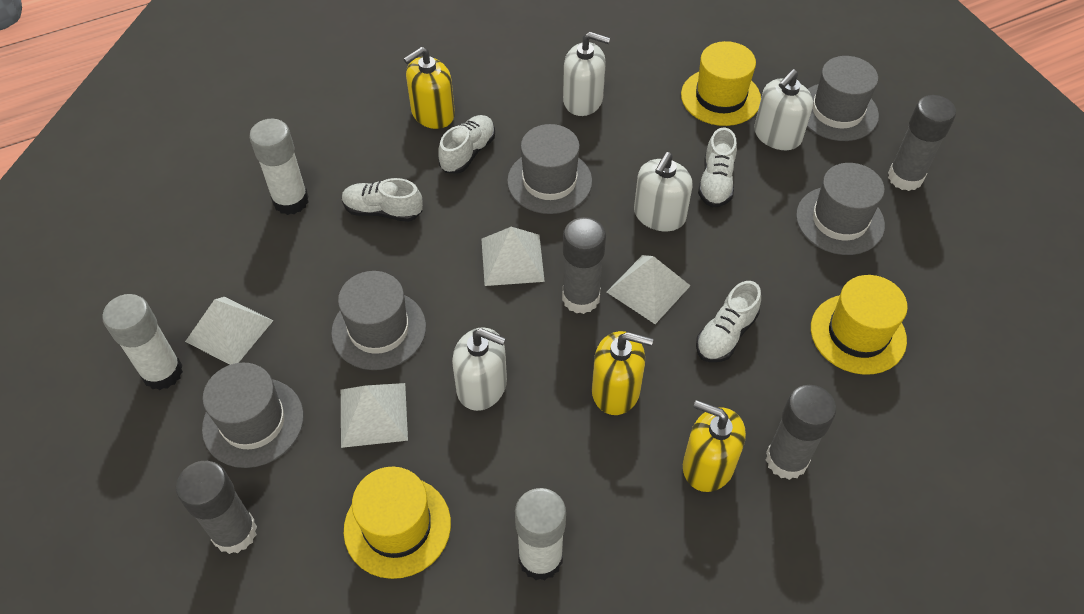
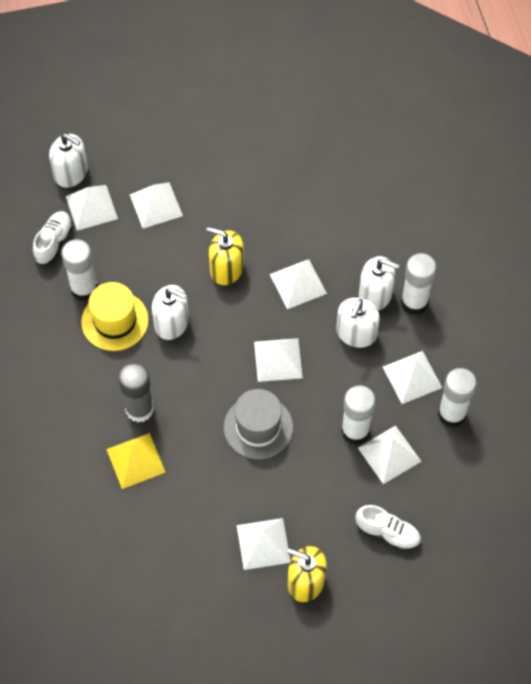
grey glue stick: 4 -> 1
grey hat: 5 -> 1
white glue stick: 3 -> 4
white pyramid: 4 -> 7
white shoe: 4 -> 2
yellow hat: 3 -> 1
yellow pyramid: 0 -> 1
yellow soap dispenser: 3 -> 2

